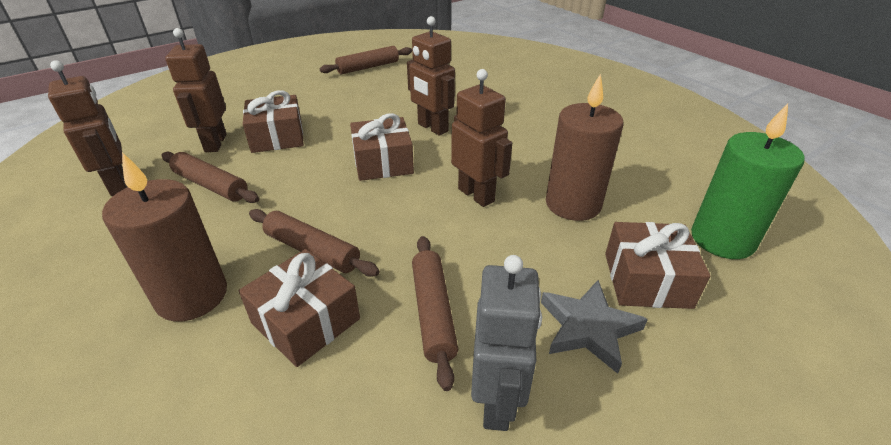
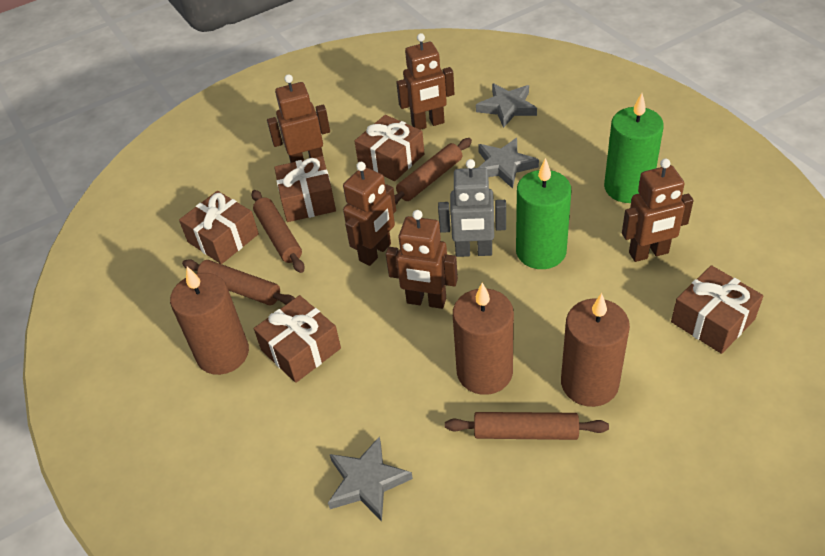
brown candle: 2 -> 3
brown gift: 4 -> 5
brown robot: 4 -> 5
green candle: 1 -> 2
grey star: 1 -> 3

